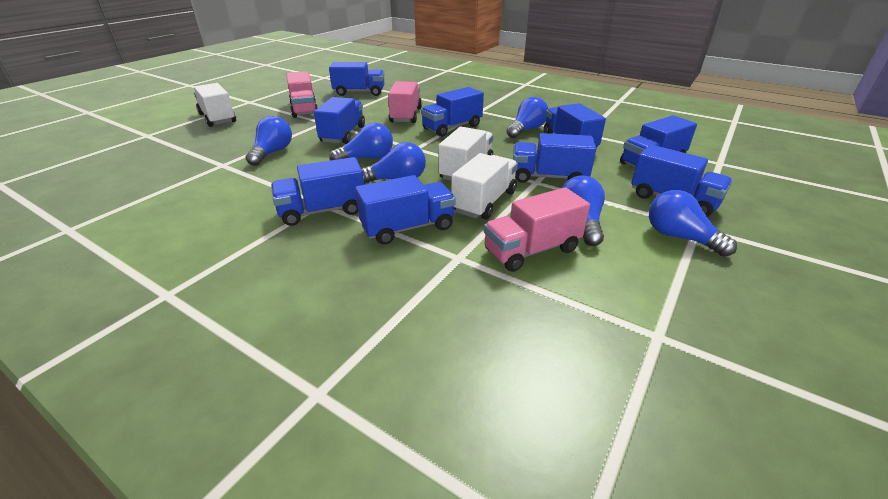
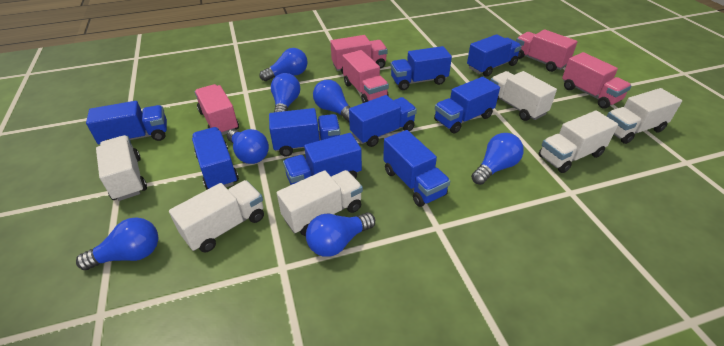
blue light bulb: 6 -> 7
pink truck: 3 -> 5
white truck: 3 -> 6

